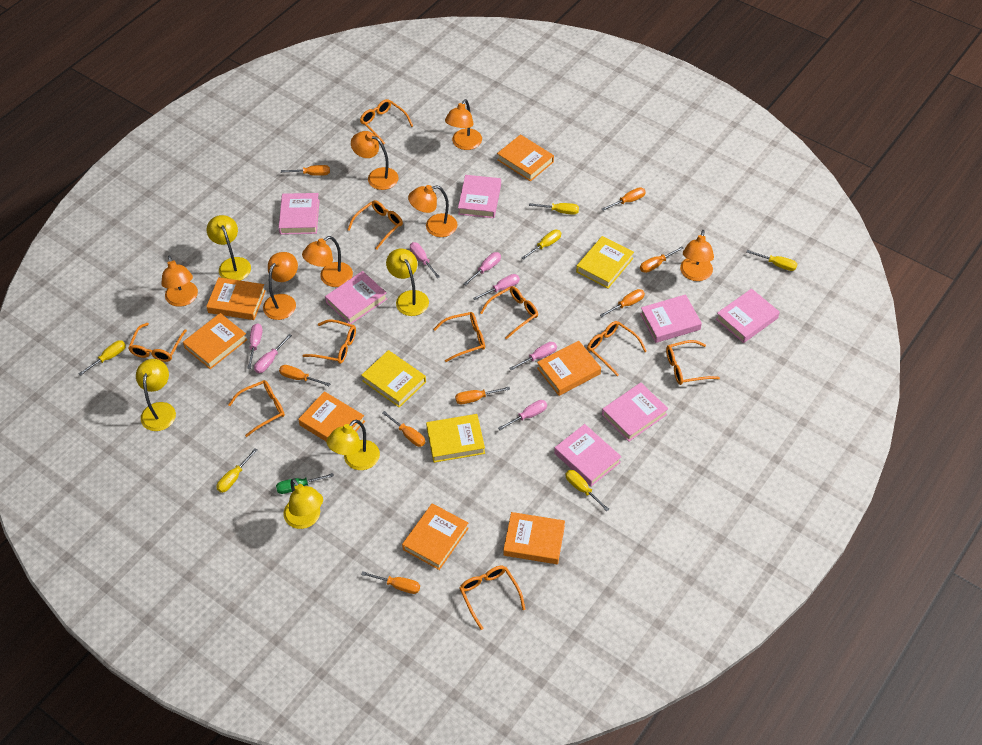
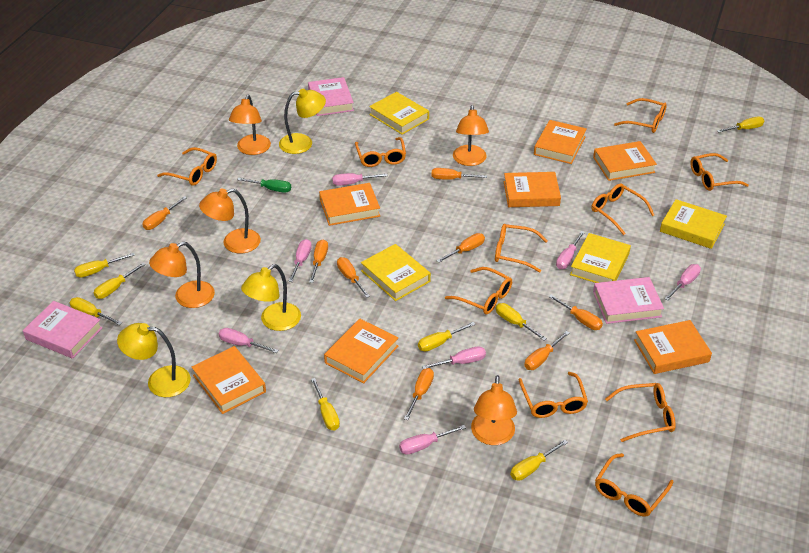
orange lamp: 7 -> 5
pink book: 7 -> 3
yellow book: 3 -> 4
yellow lamp: 5 -> 3
yellow screwdriver: 6 -> 8

